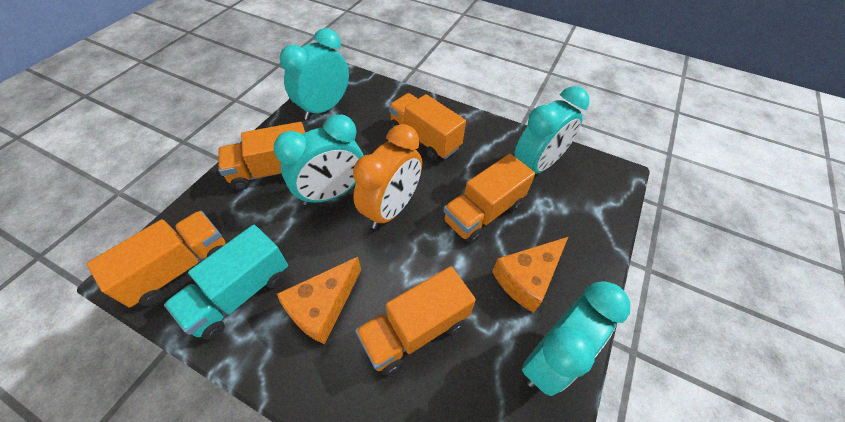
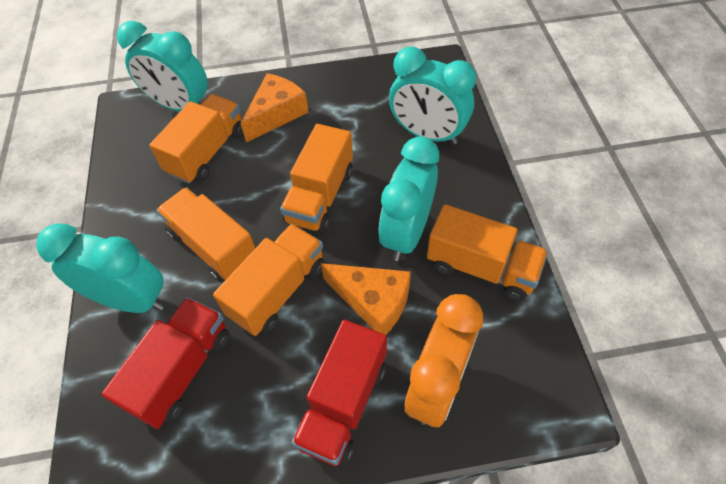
red truck: 0 -> 2
turquoise truck: 1 -> 0

